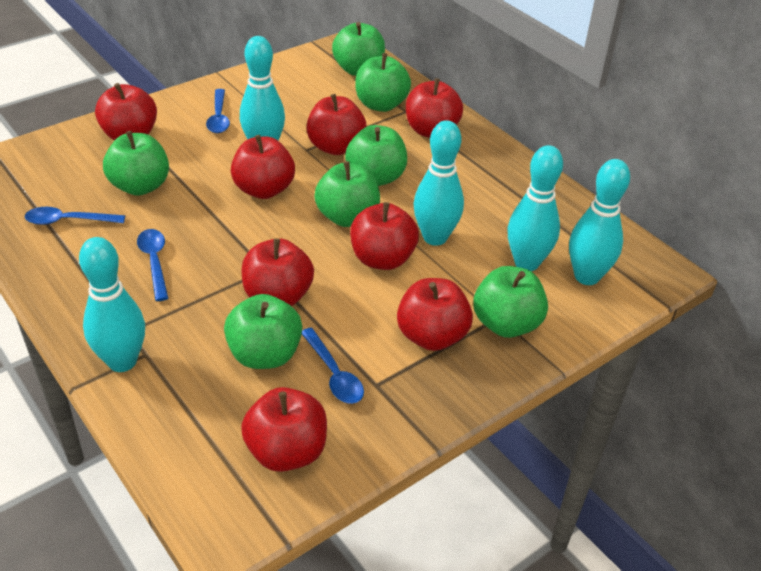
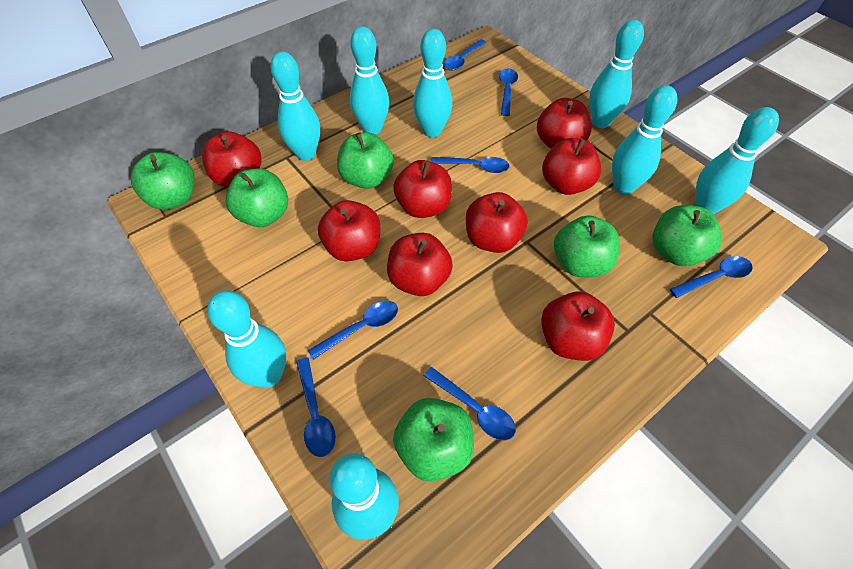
blue spoon: 4 -> 7
green apple: 7 -> 6
turquoise bowling pin: 5 -> 8

